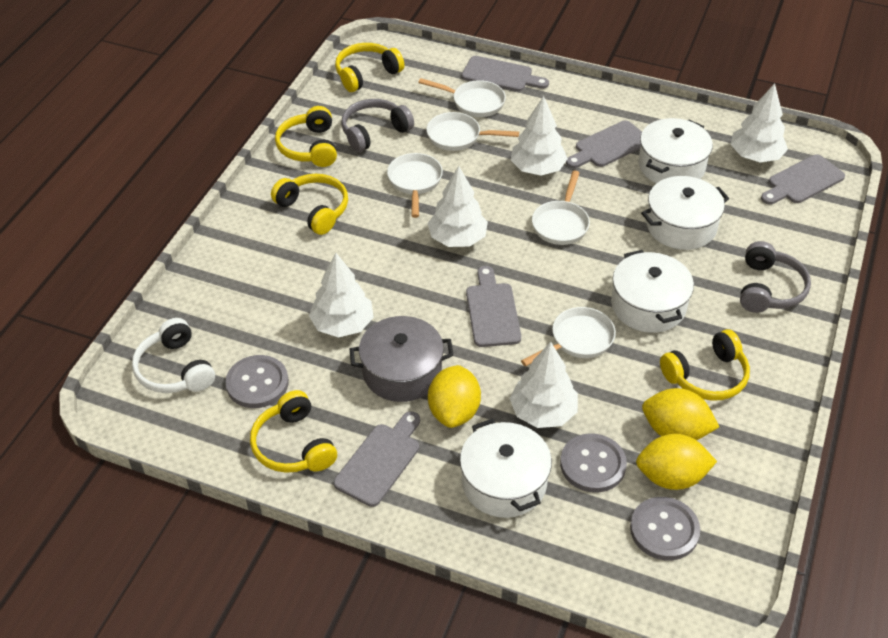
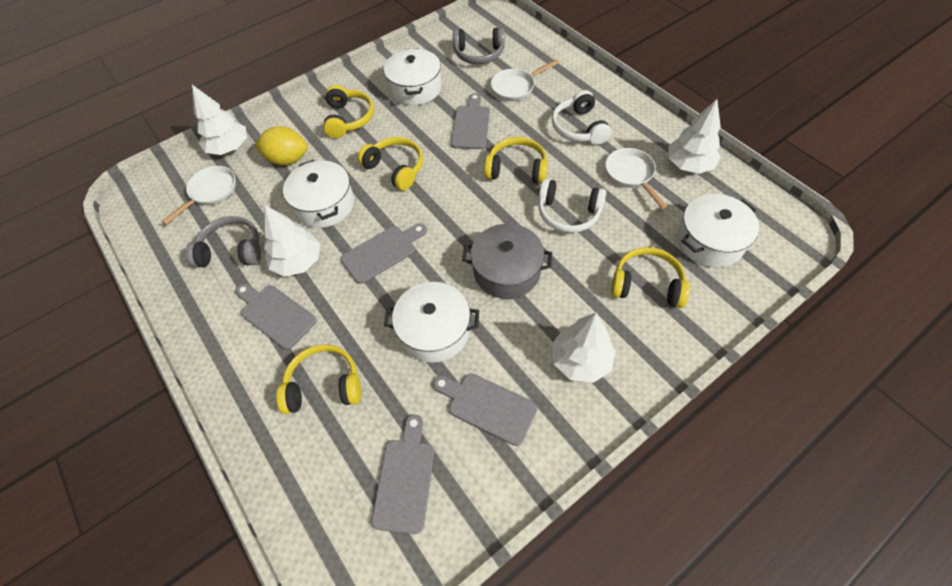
grey button: 3 -> 0
white headphones: 1 -> 2
white pan: 5 -> 3
white tree: 5 -> 4
yellow lemon: 3 -> 1

